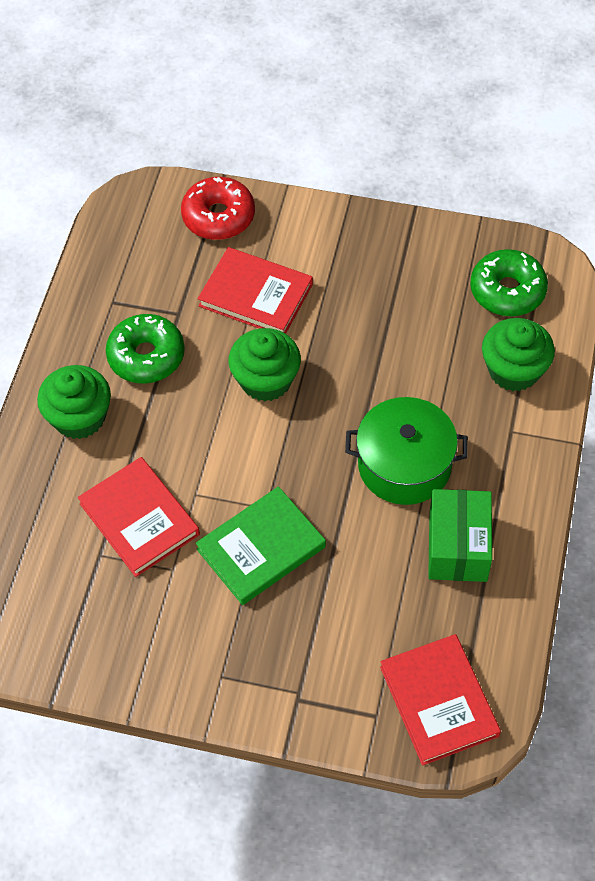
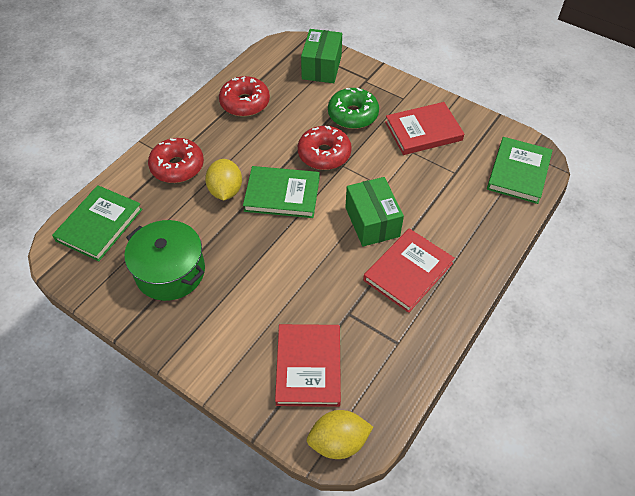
green book: 1 -> 3
green box: 1 -> 2
green cupcake: 3 -> 0
green donut: 2 -> 1
red donut: 1 -> 3
yellow lemon: 0 -> 2

